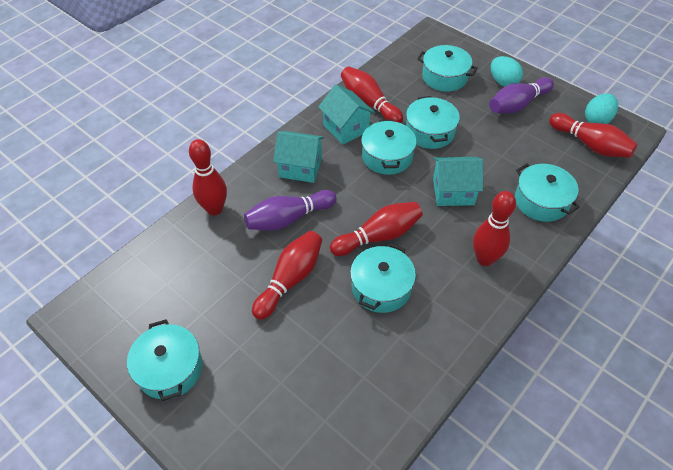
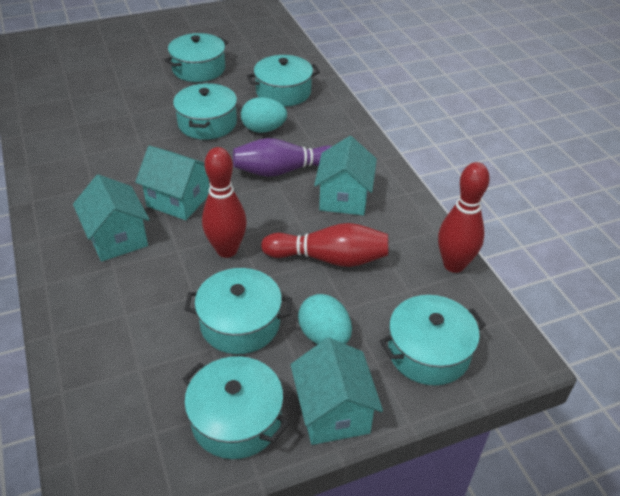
purple bowling pin: 2 -> 1
red bowling pin: 6 -> 3
turquoise house: 3 -> 4

